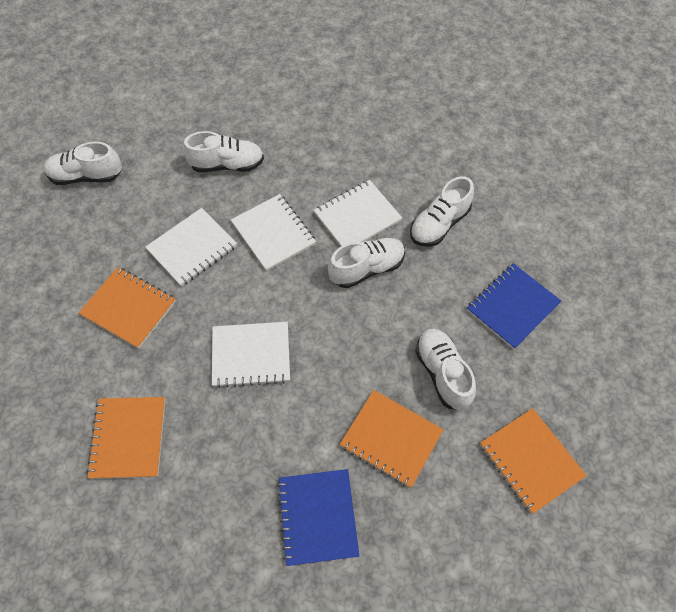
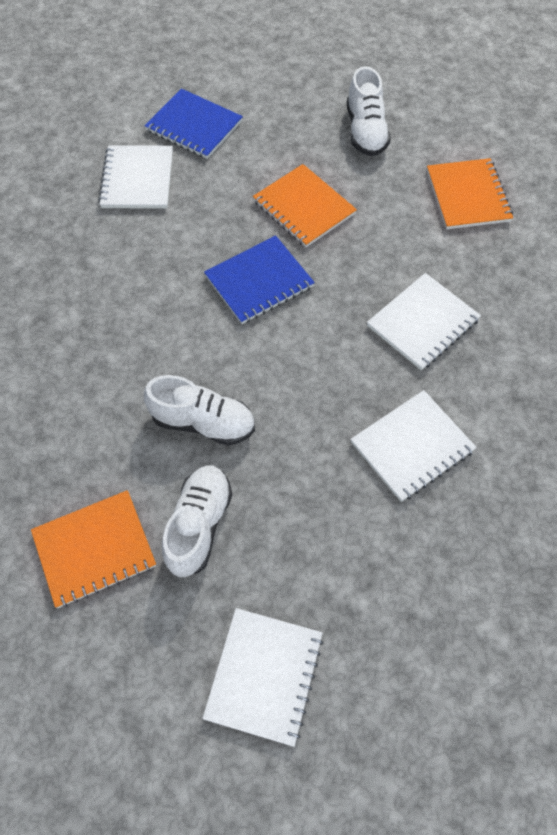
orange notebook: 4 -> 3
white shoe: 5 -> 3

